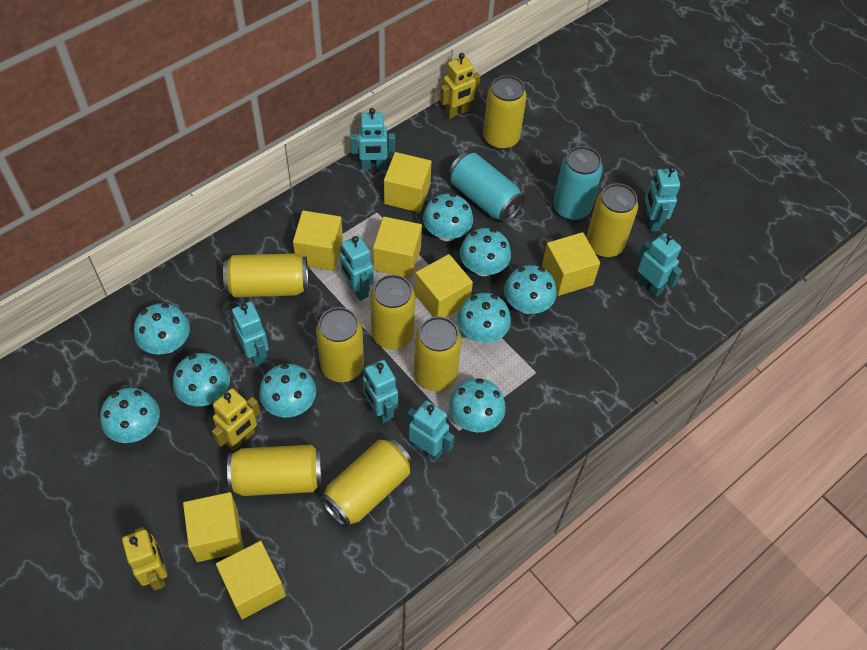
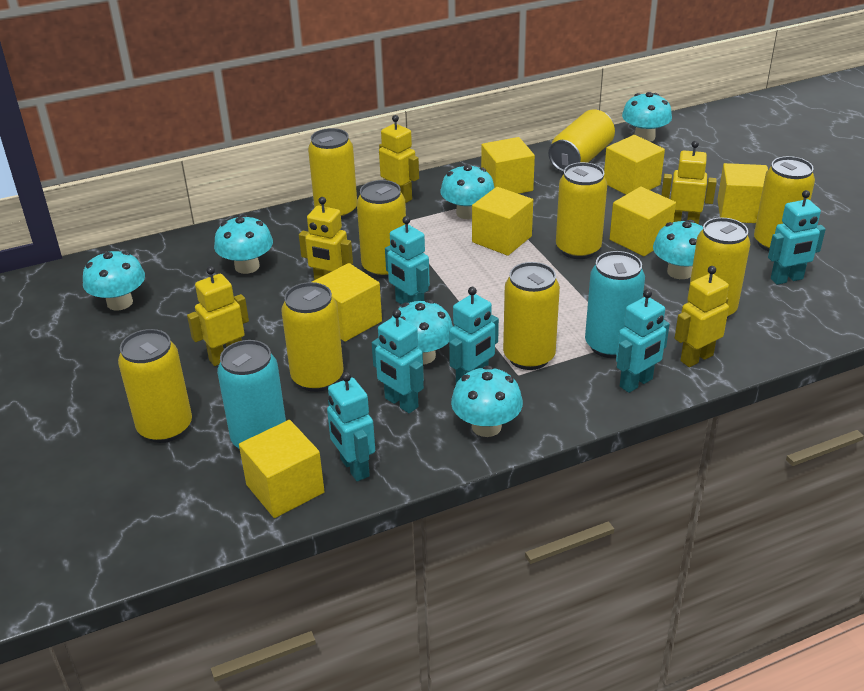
turquoise mushroom: 9 -> 7
turquoise robot: 7 -> 6
yellow can: 8 -> 9
yellow robot: 3 -> 5

